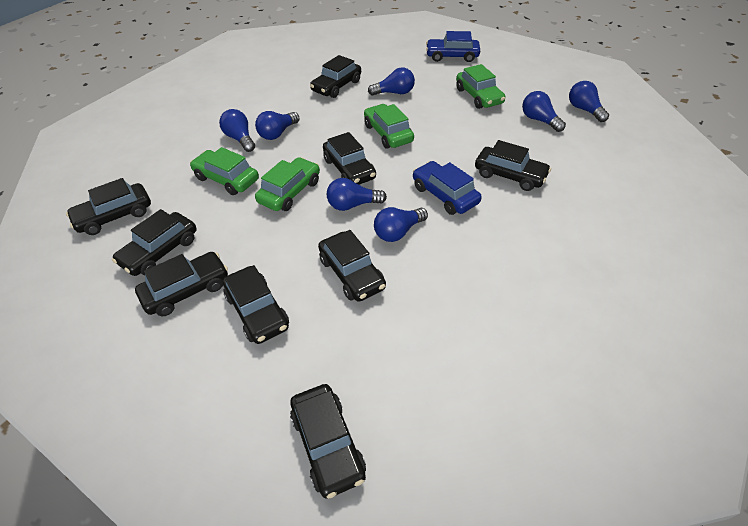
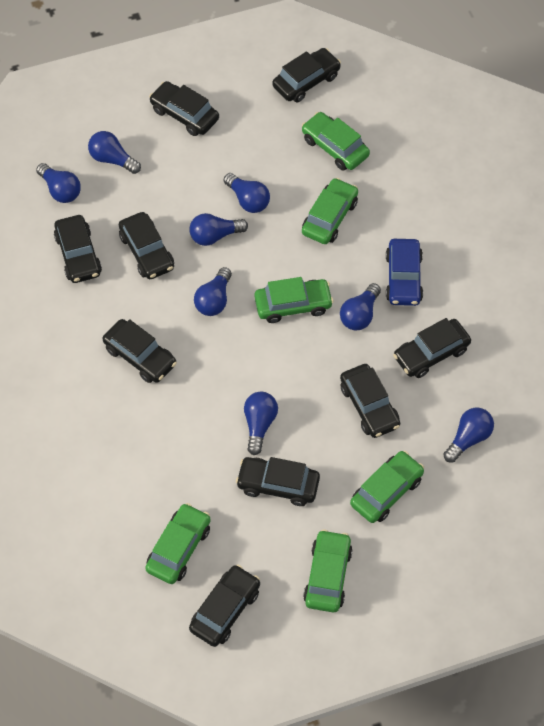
blue car: 2 -> 1
blue light bulb: 7 -> 8
green car: 4 -> 6

